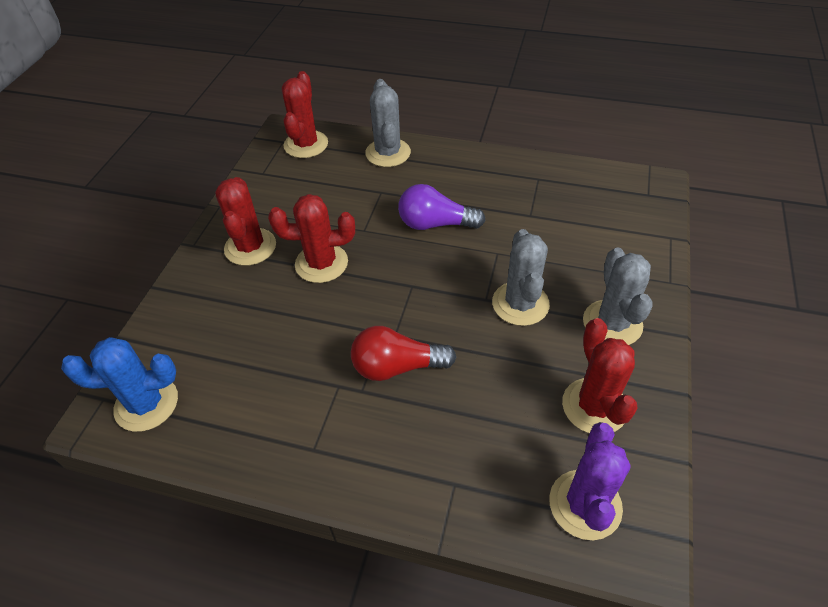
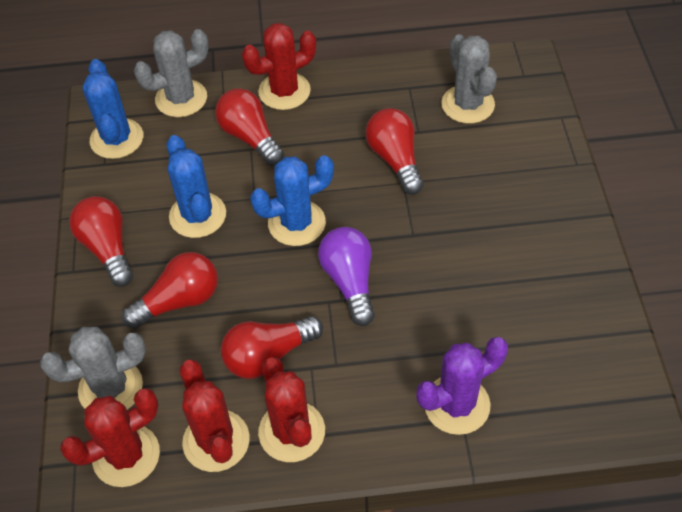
blue cactus: 1 -> 3
red light bulb: 1 -> 5

